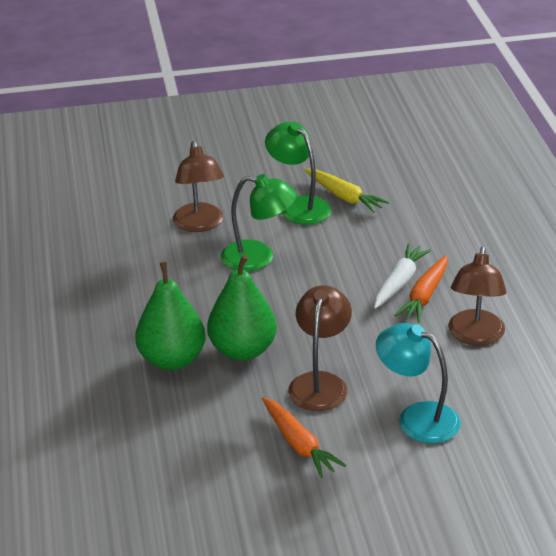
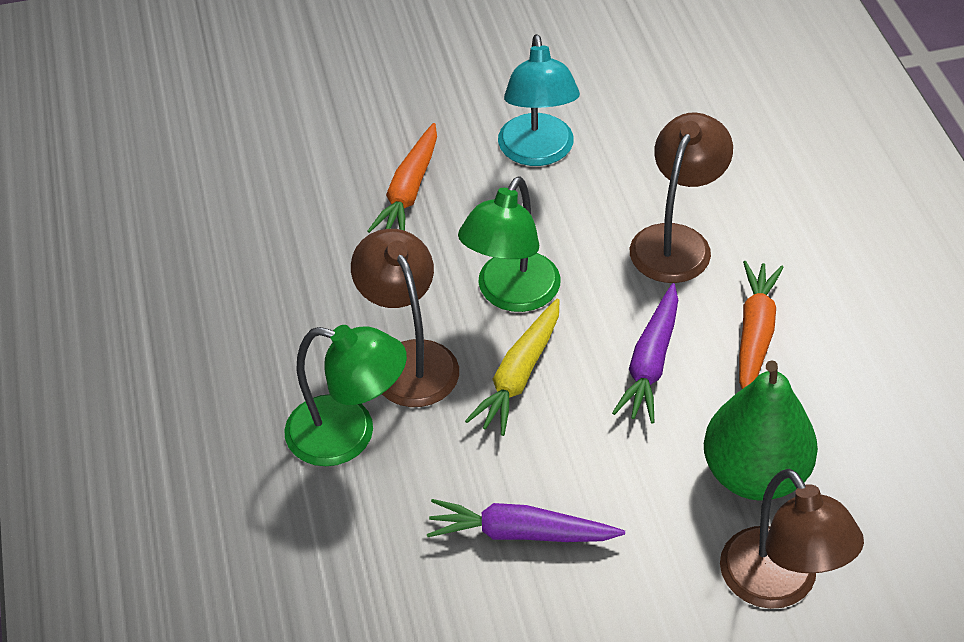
green pear: 2 -> 1
purple carrot: 0 -> 2
white carrot: 1 -> 0

